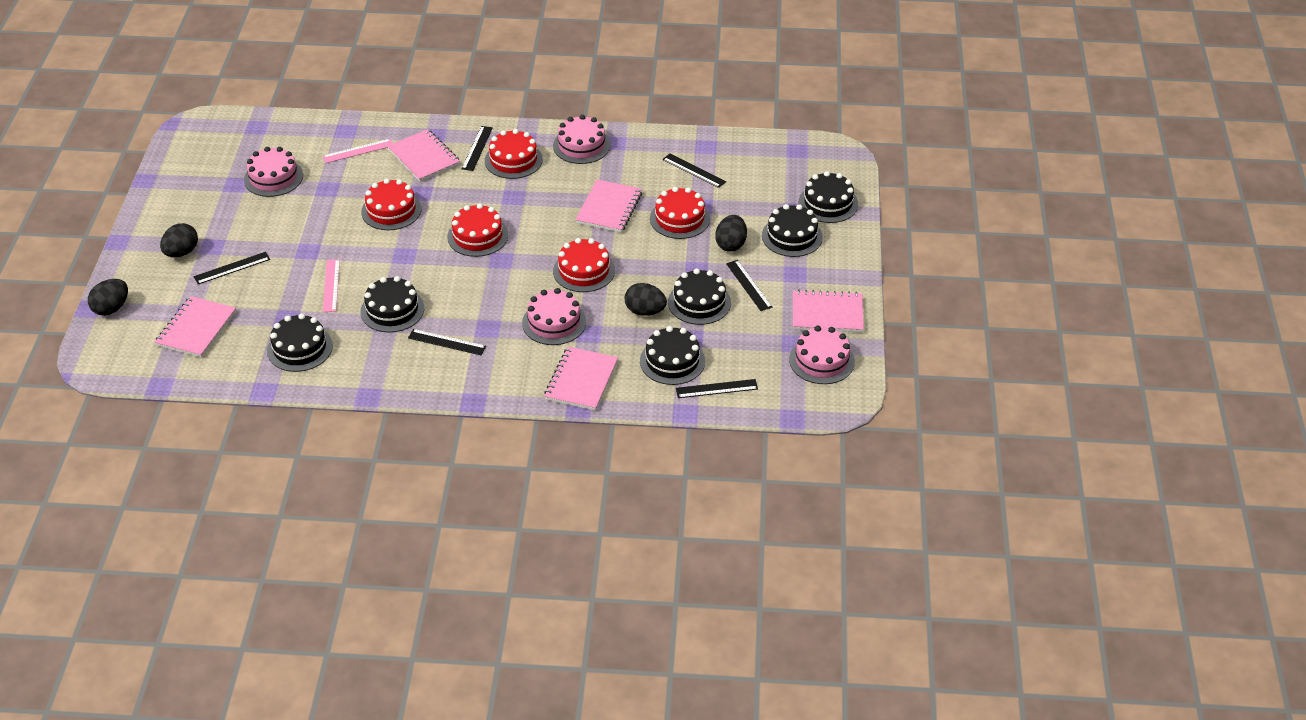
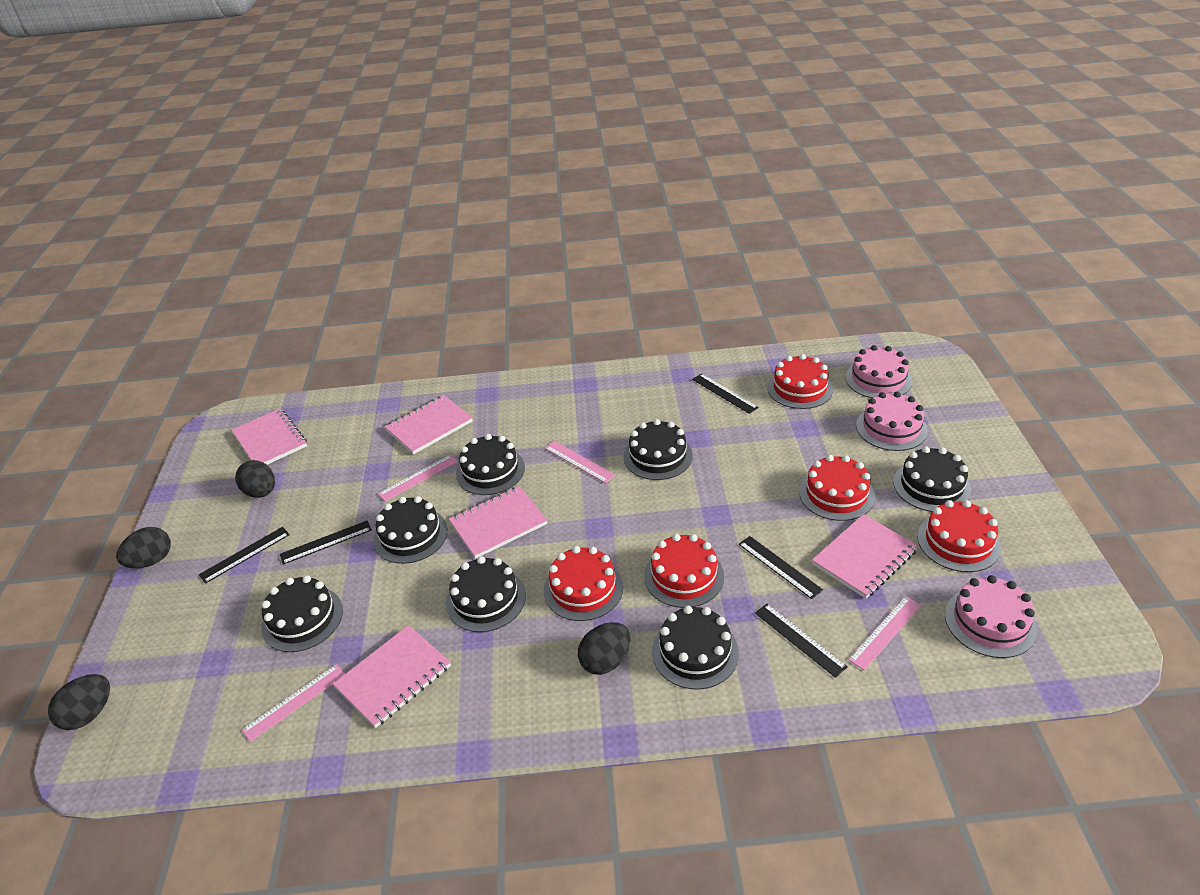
black cake: 6 -> 7
black ruler: 6 -> 5
pink cake: 4 -> 3
pink ruler: 2 -> 4

